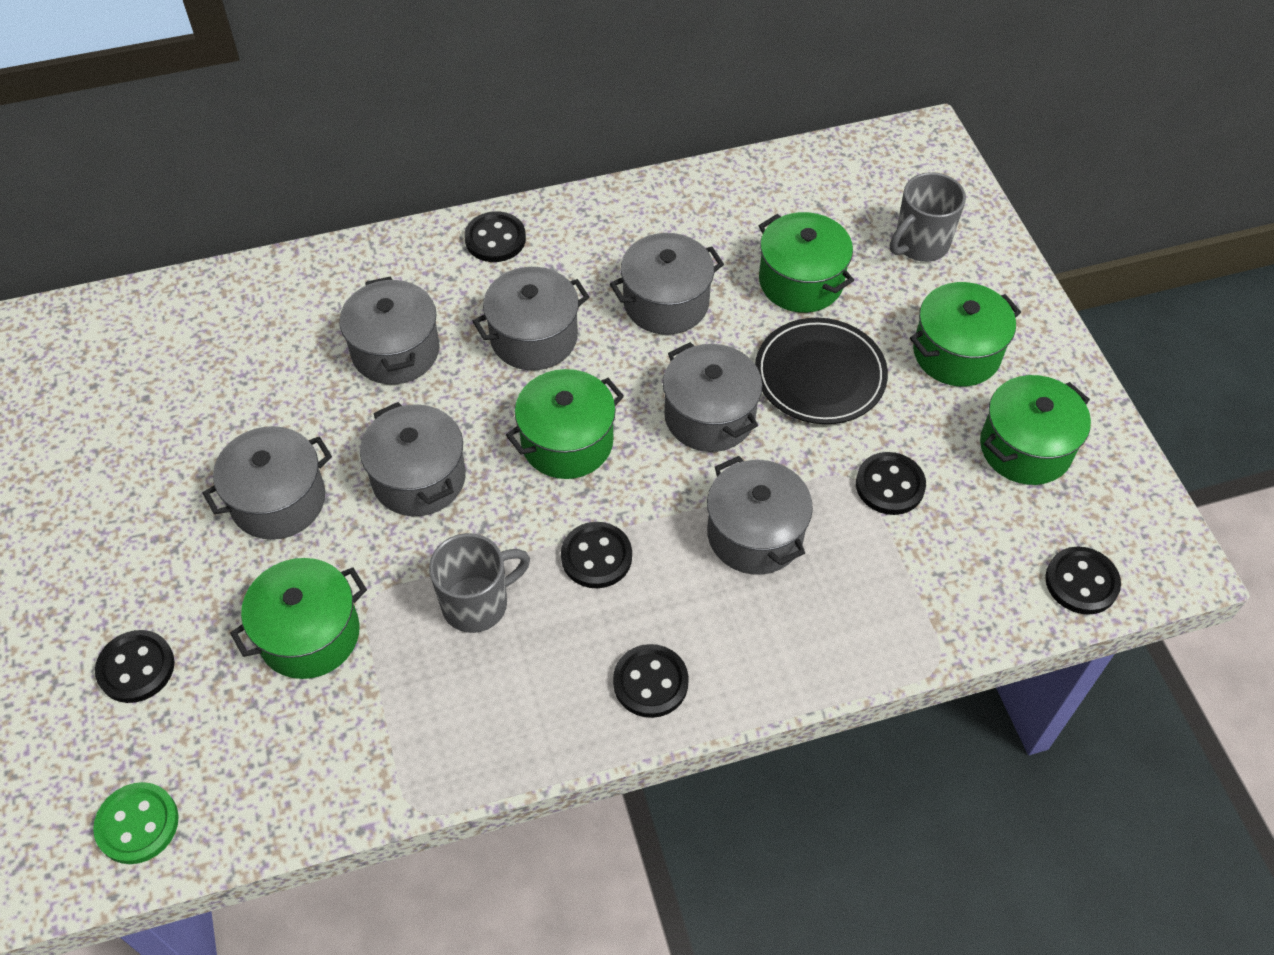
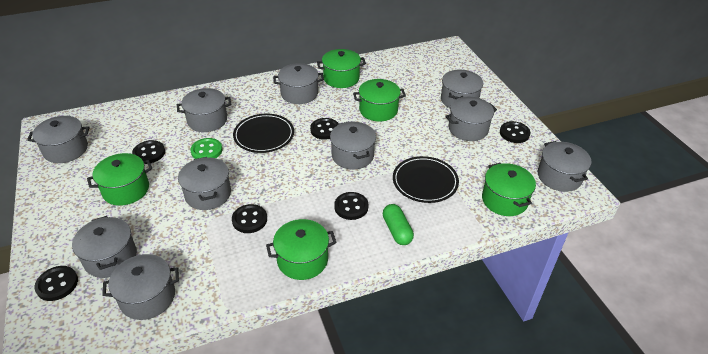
black plate: 1 -> 2
green capsule: 0 -> 1
grey mug: 2 -> 0
grey pot: 7 -> 10

